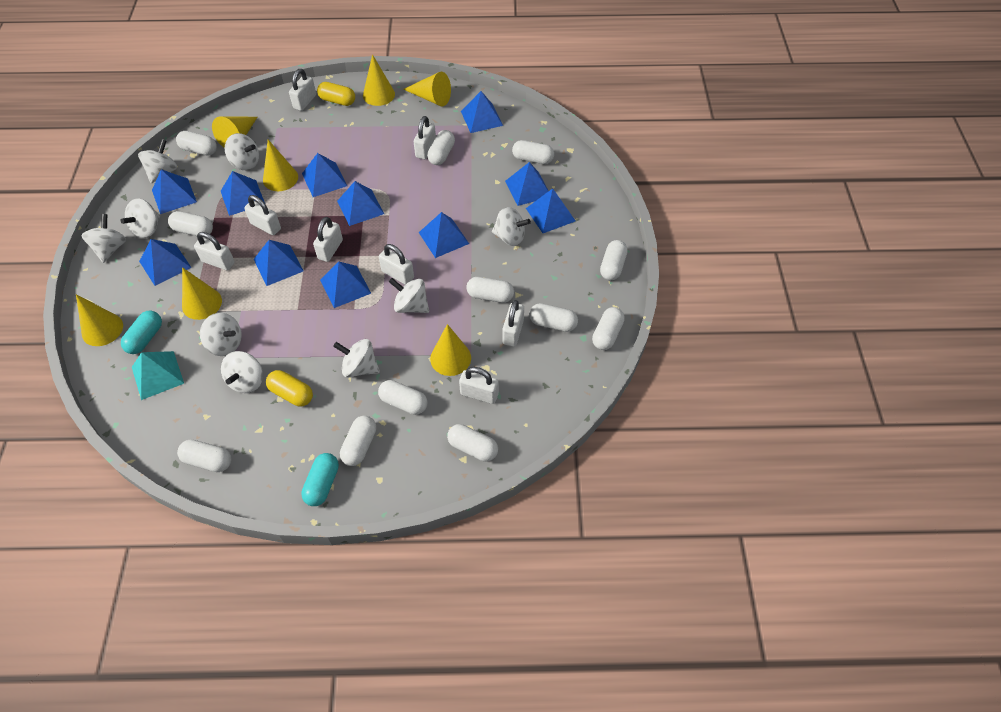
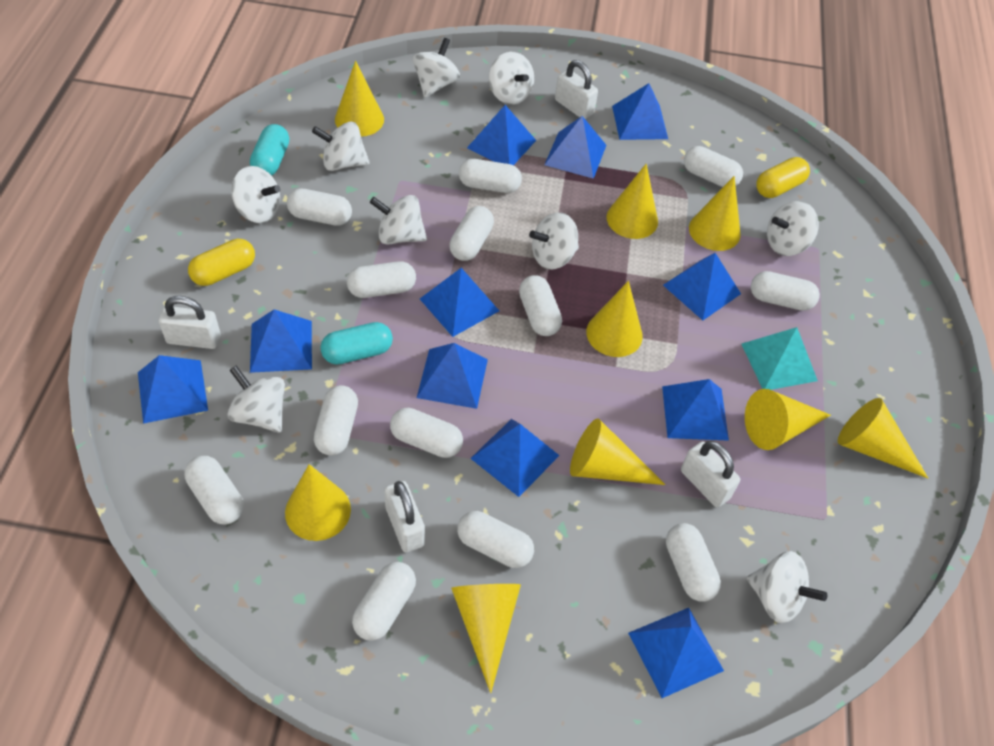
white capsule: 12 -> 13
white padlock: 8 -> 4
yellow cone: 7 -> 9

